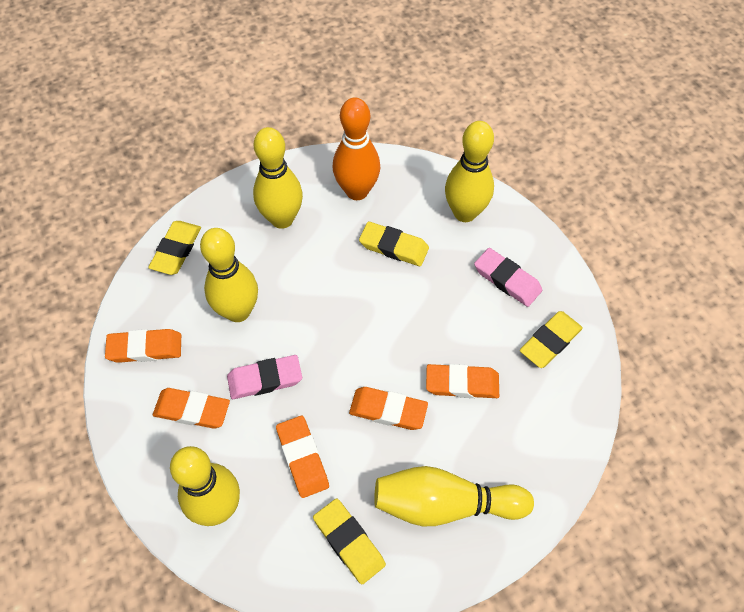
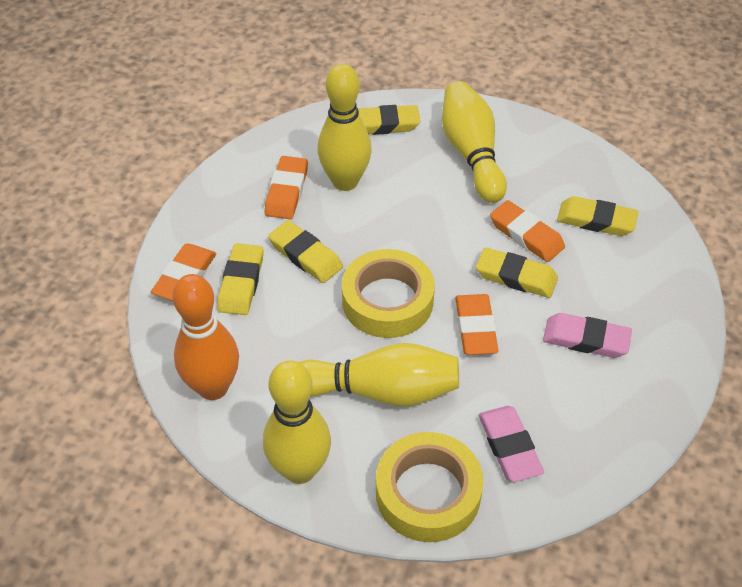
orange eraser: 5 -> 4
yellow bowling pin: 5 -> 4
yellow eraser: 4 -> 5
yellow tape: 0 -> 2

